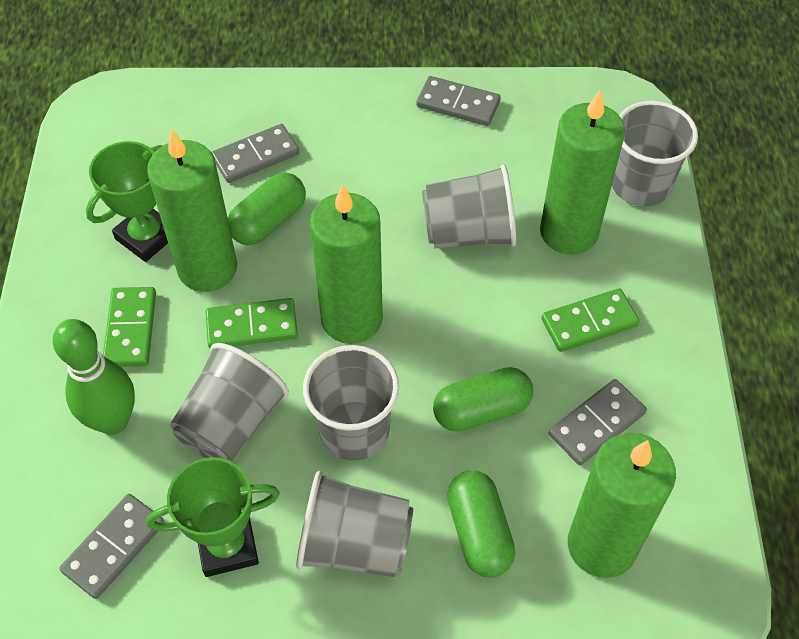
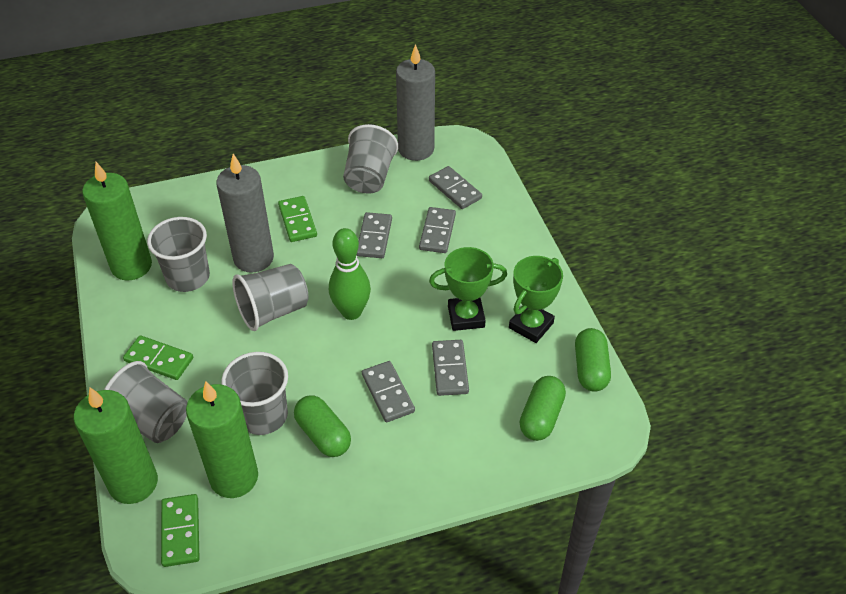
green candle: 4 -> 3
grey candle: 0 -> 2
grey domino: 4 -> 5

